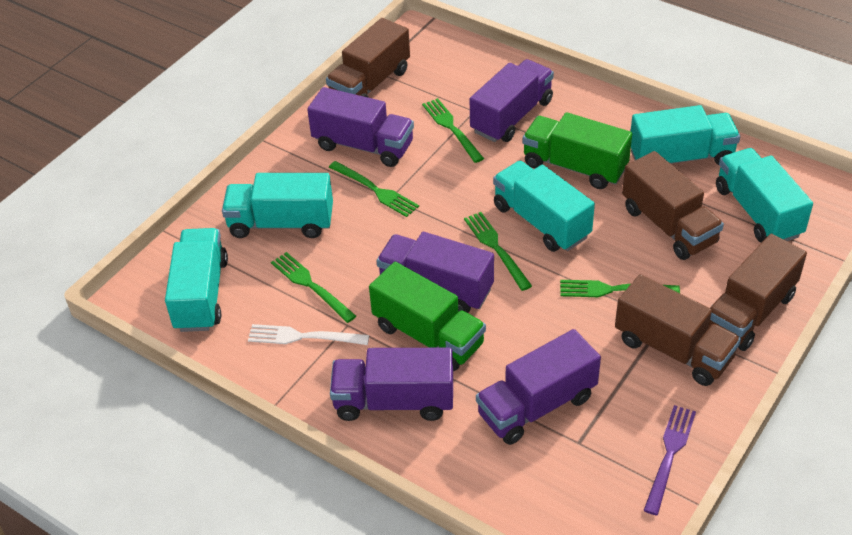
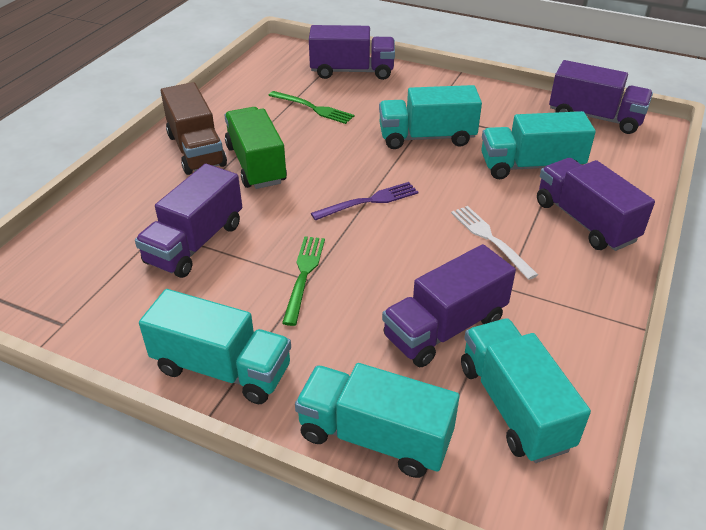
brown truck: 4 -> 1
green fork: 5 -> 2
green truck: 2 -> 1

